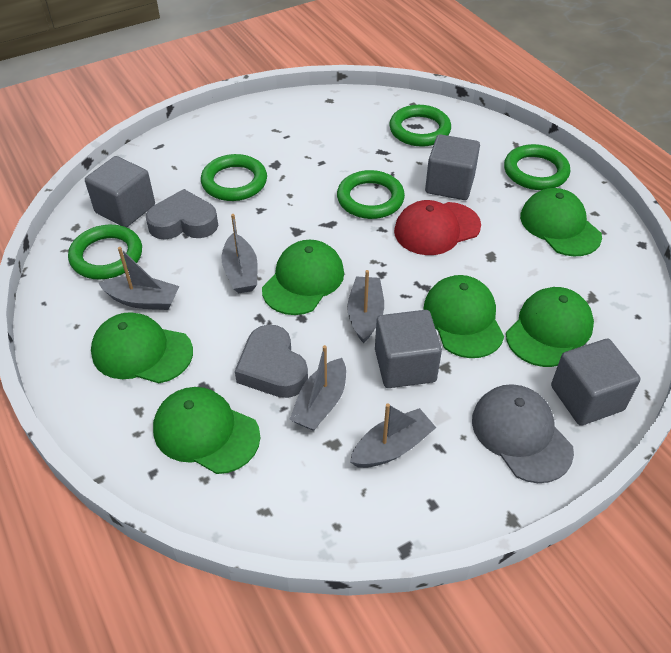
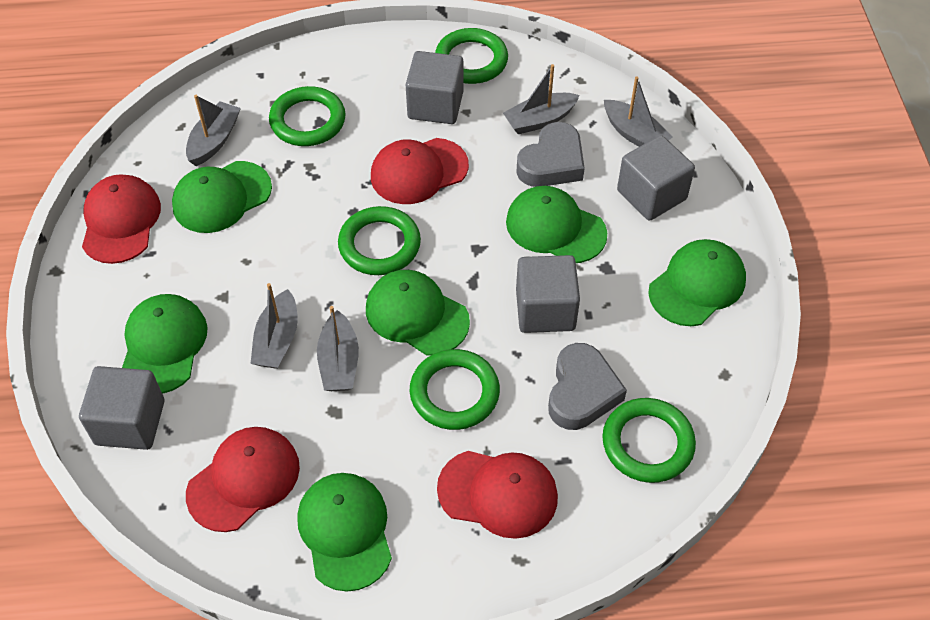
grey cap: 1 -> 0
red cap: 1 -> 4

